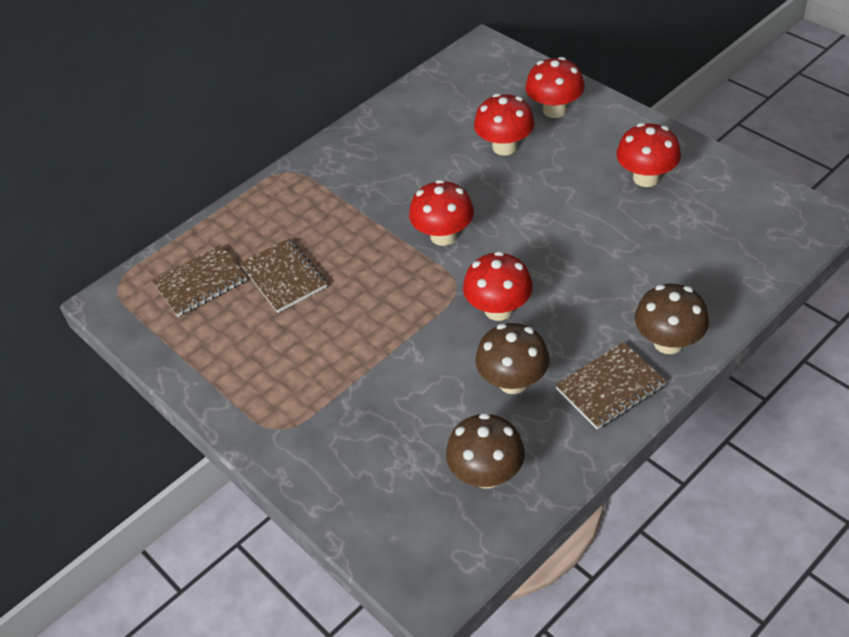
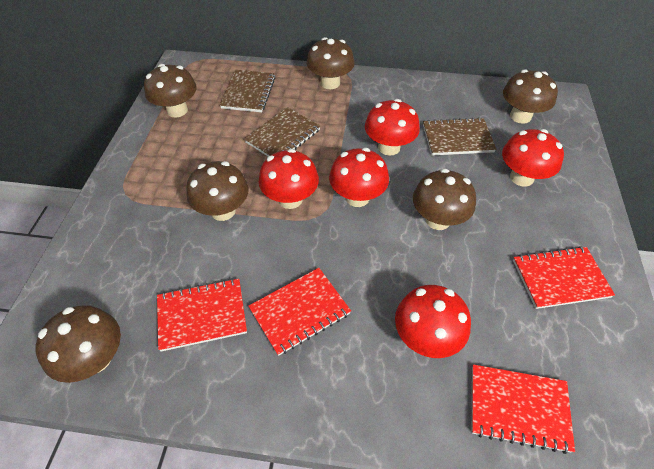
brown mushroom: 3 -> 6
red notebook: 0 -> 4

